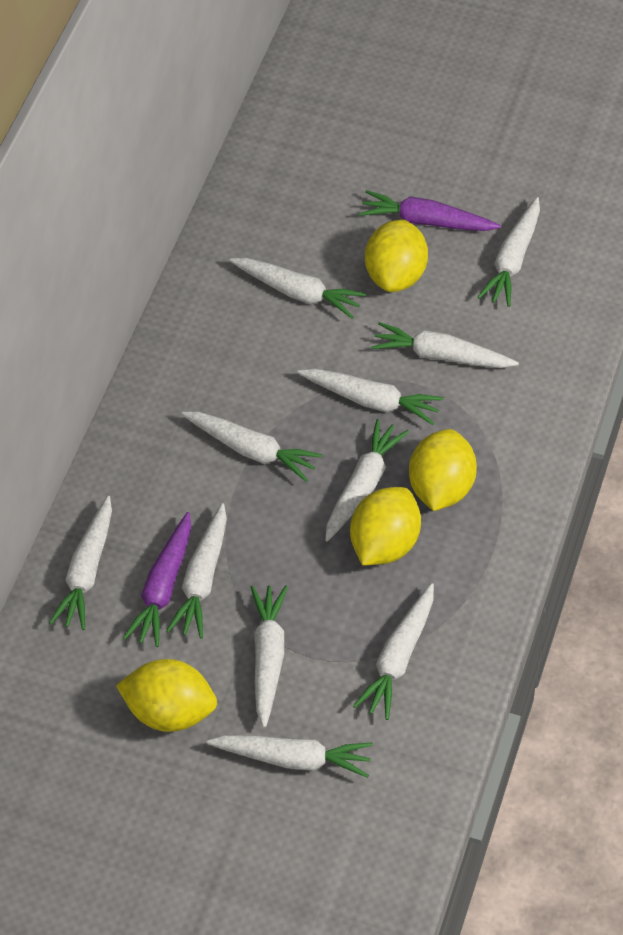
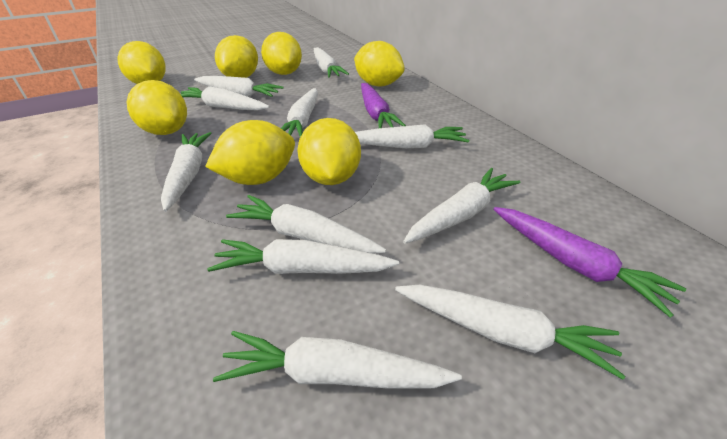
yellow lemon: 4 -> 7

